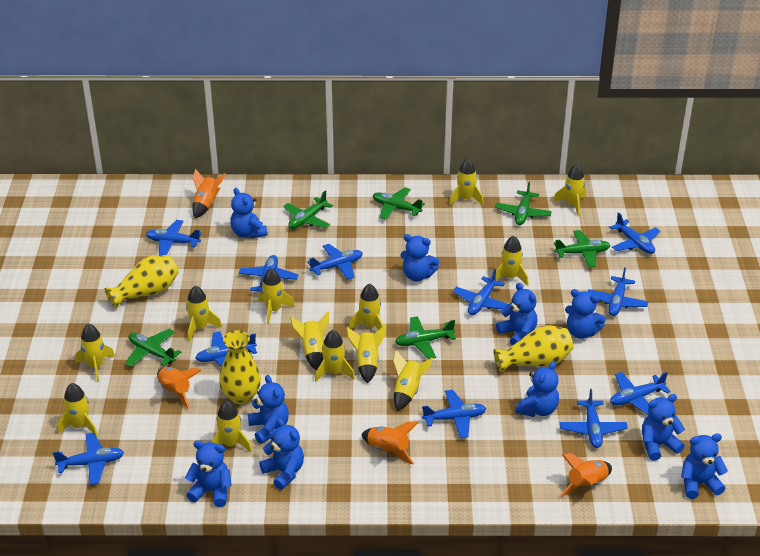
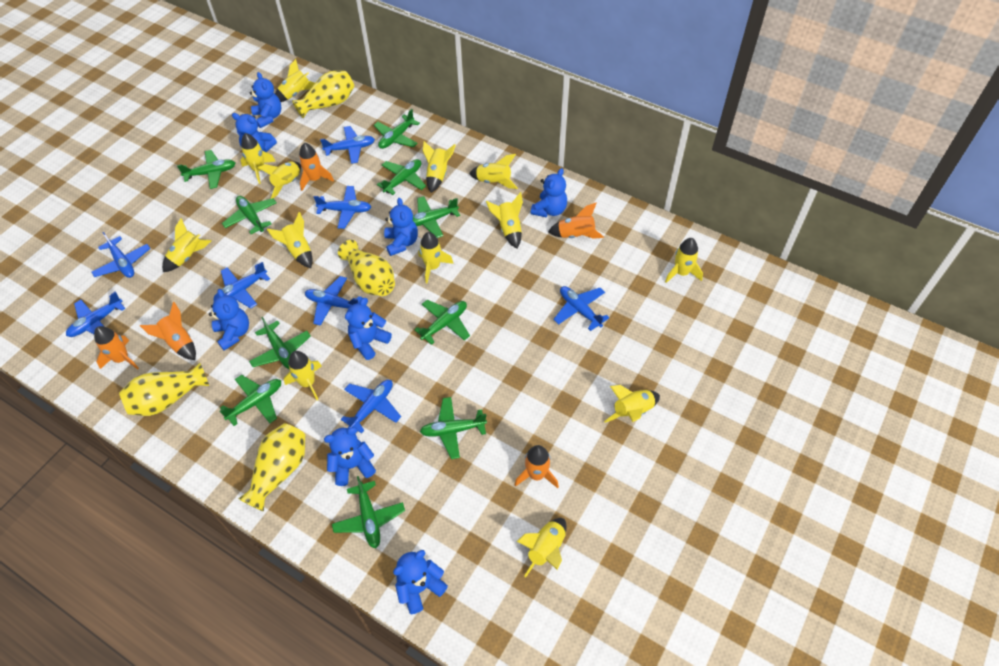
blue plane: 11 -> 8
blue teddy bear: 10 -> 8
green plane: 6 -> 10
orange rocket: 4 -> 5
yellow vase: 3 -> 4

